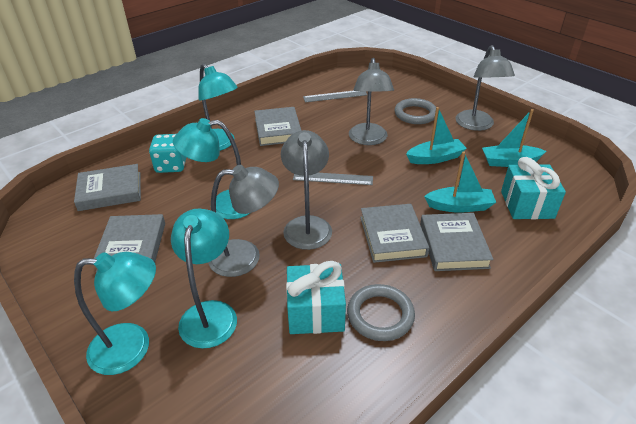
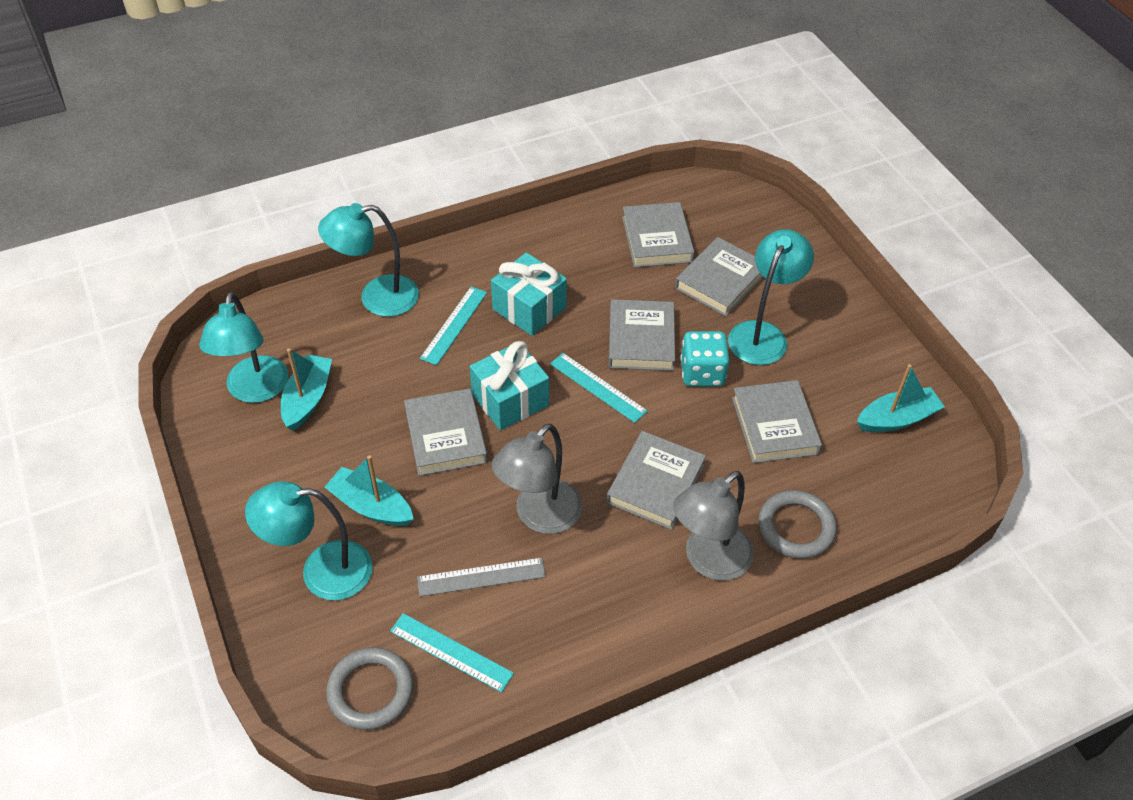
grey book: 5 -> 6
grey lamp: 4 -> 2
grey ruler: 2 -> 1
turquoise ruler: 0 -> 3

